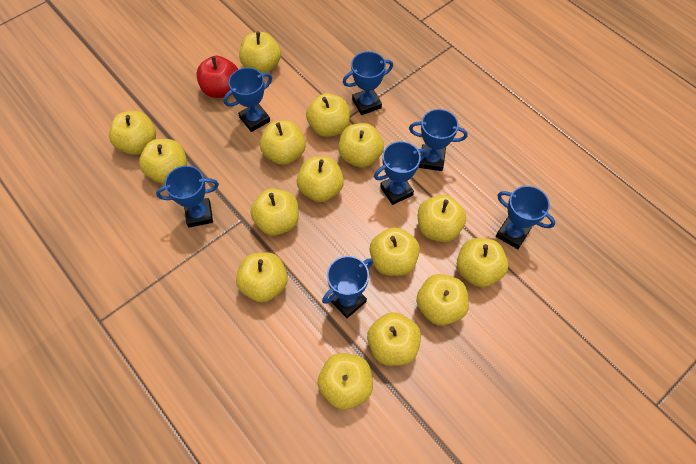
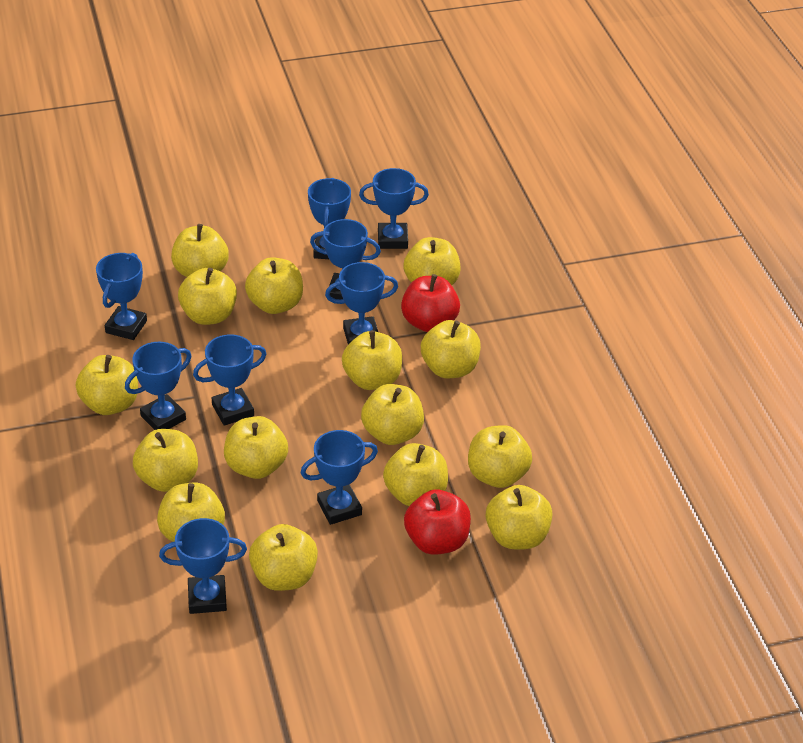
blue trophy: 7 -> 9
red apple: 1 -> 2

